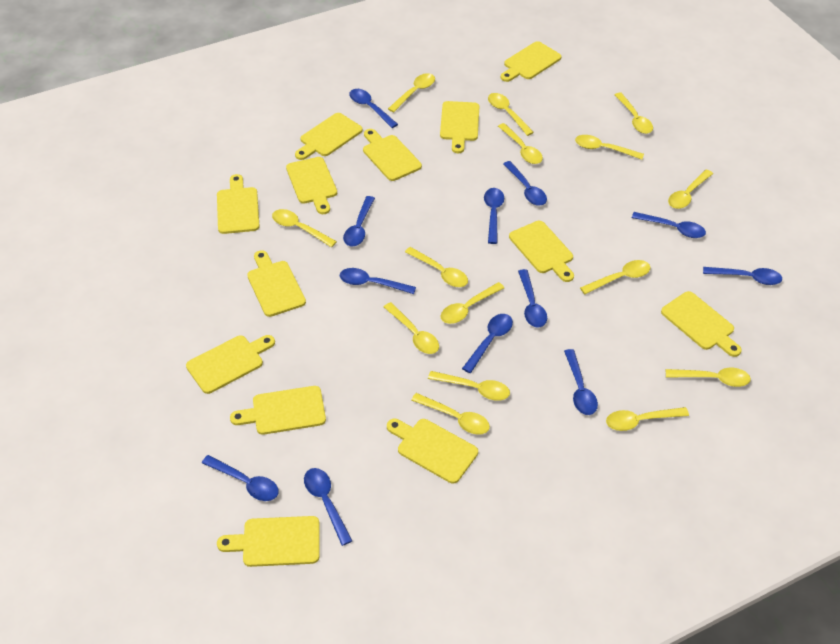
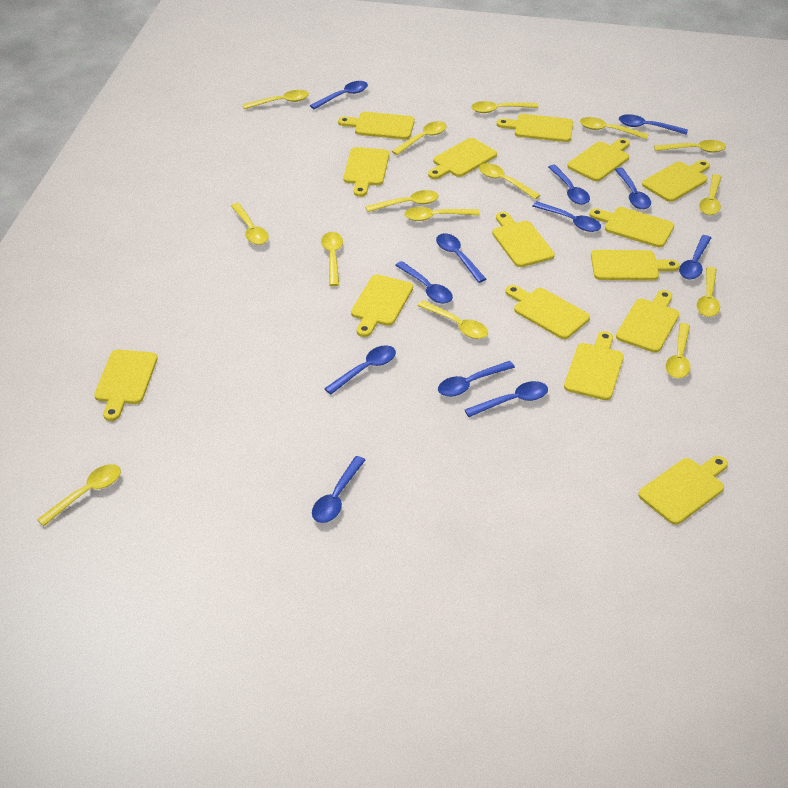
yellow cutting board: 13 -> 15

